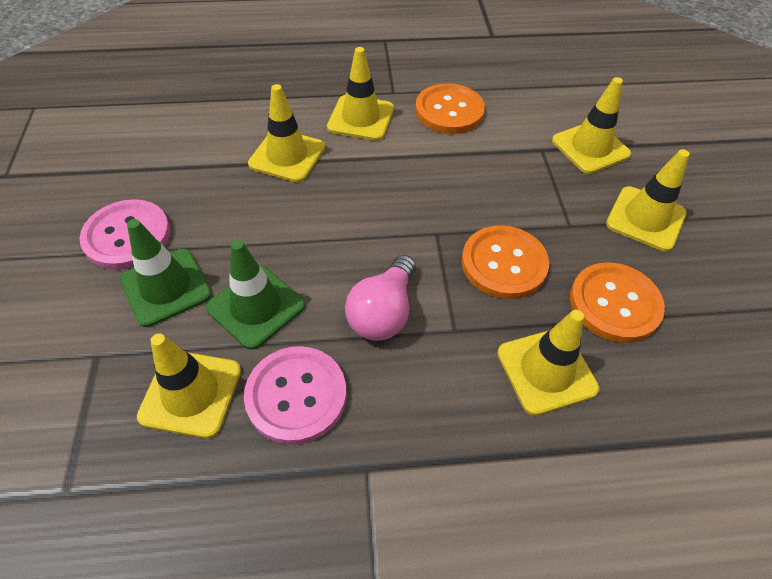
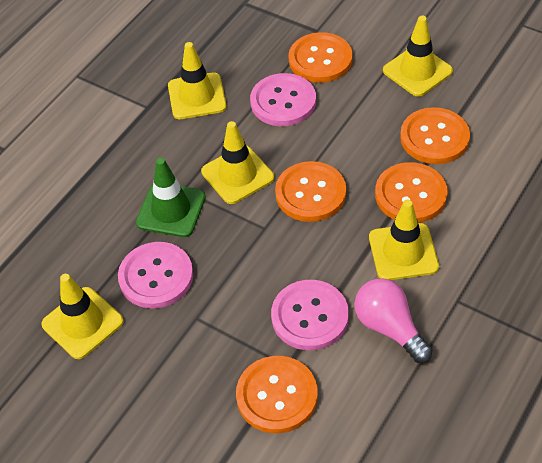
green traffic cone: 2 -> 1
orange button: 3 -> 5
pink button: 2 -> 3
yellow traffic cone: 6 -> 5

